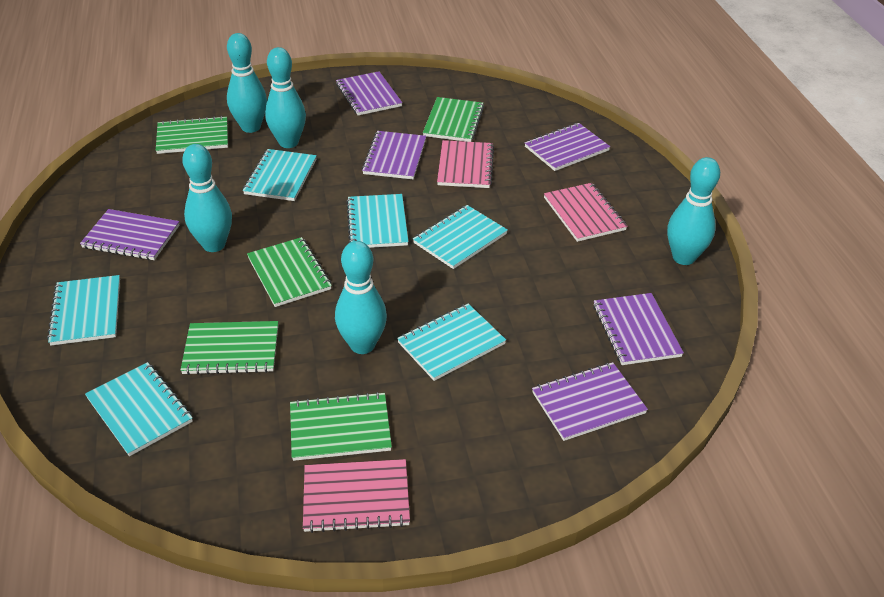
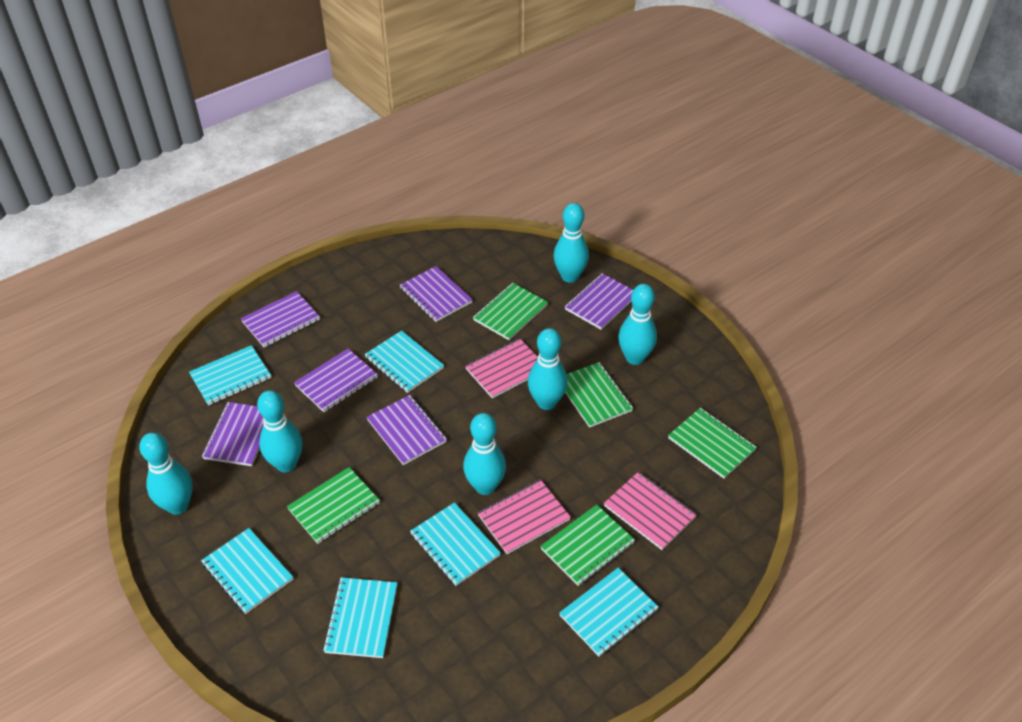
turquoise bowling pin: 5 -> 6

